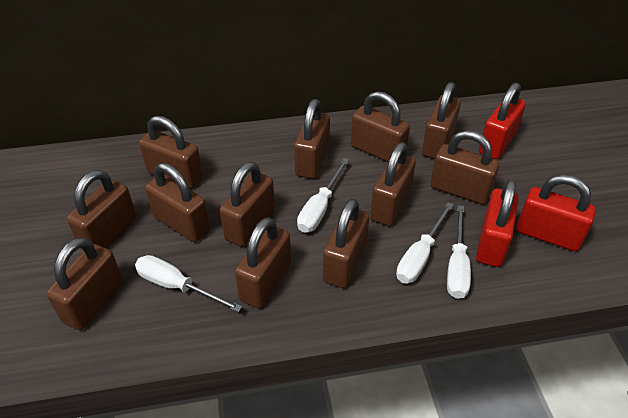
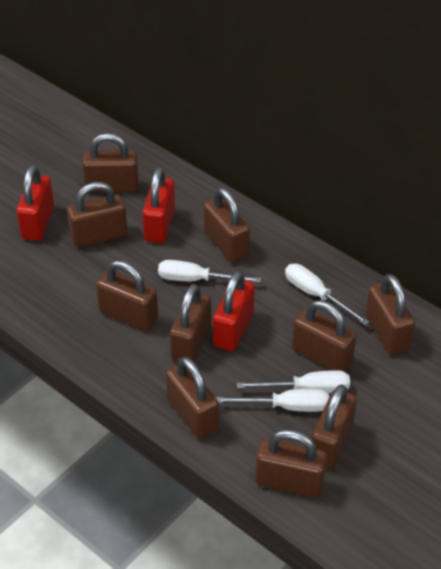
brown padlock: 12 -> 10

